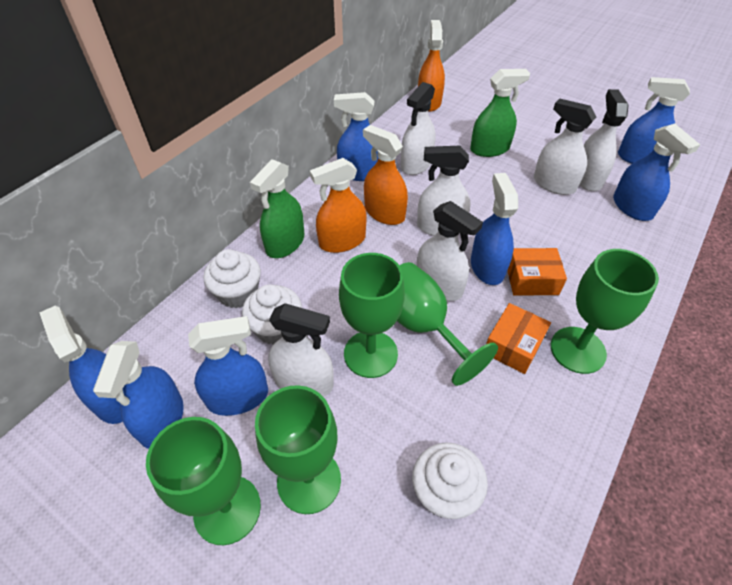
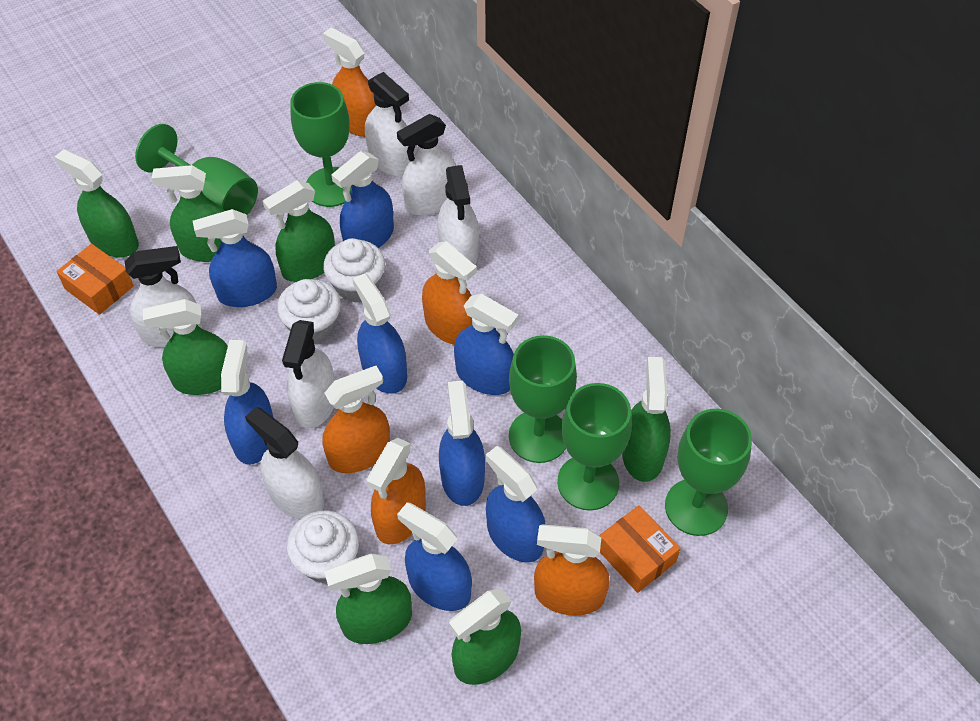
blue spray bottle: 7 -> 8
green spray bottle: 2 -> 7
orange spray bottle: 3 -> 5

